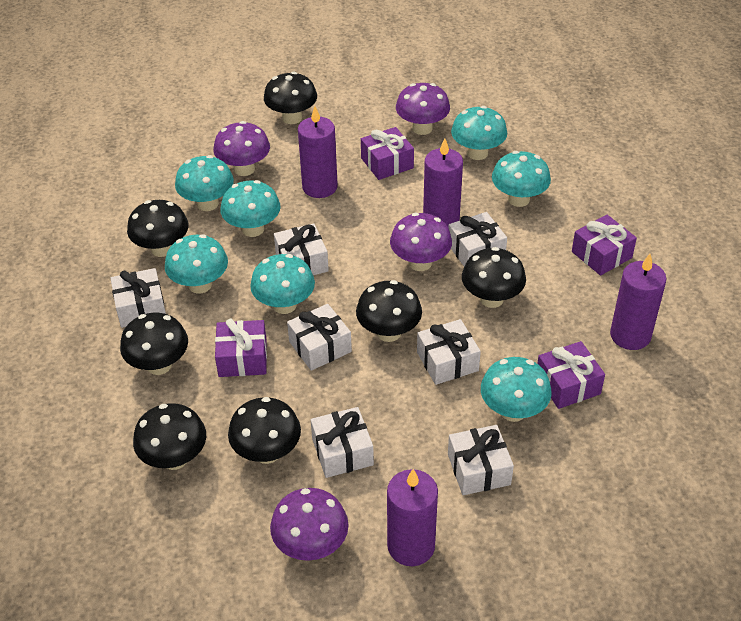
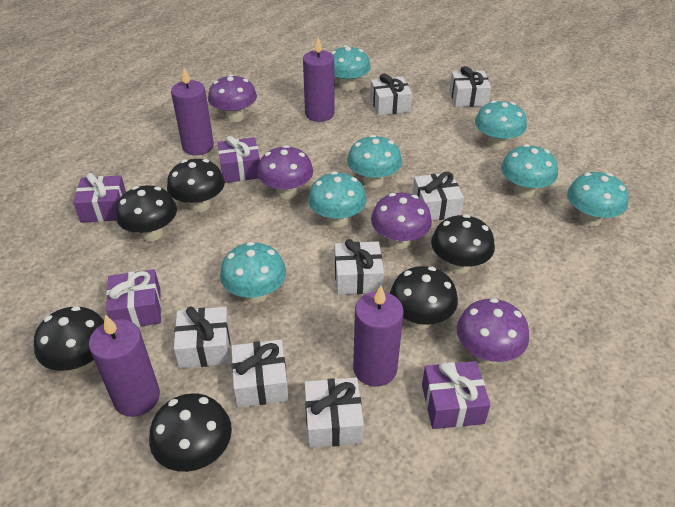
black mushroom: 7 -> 6

